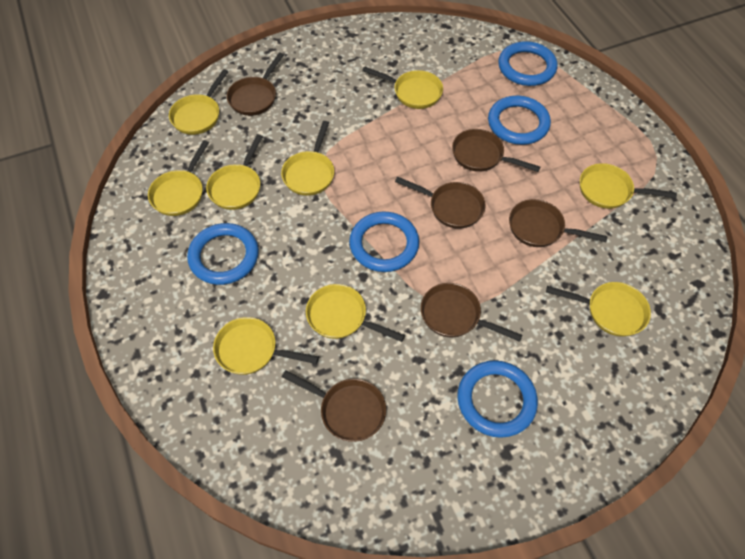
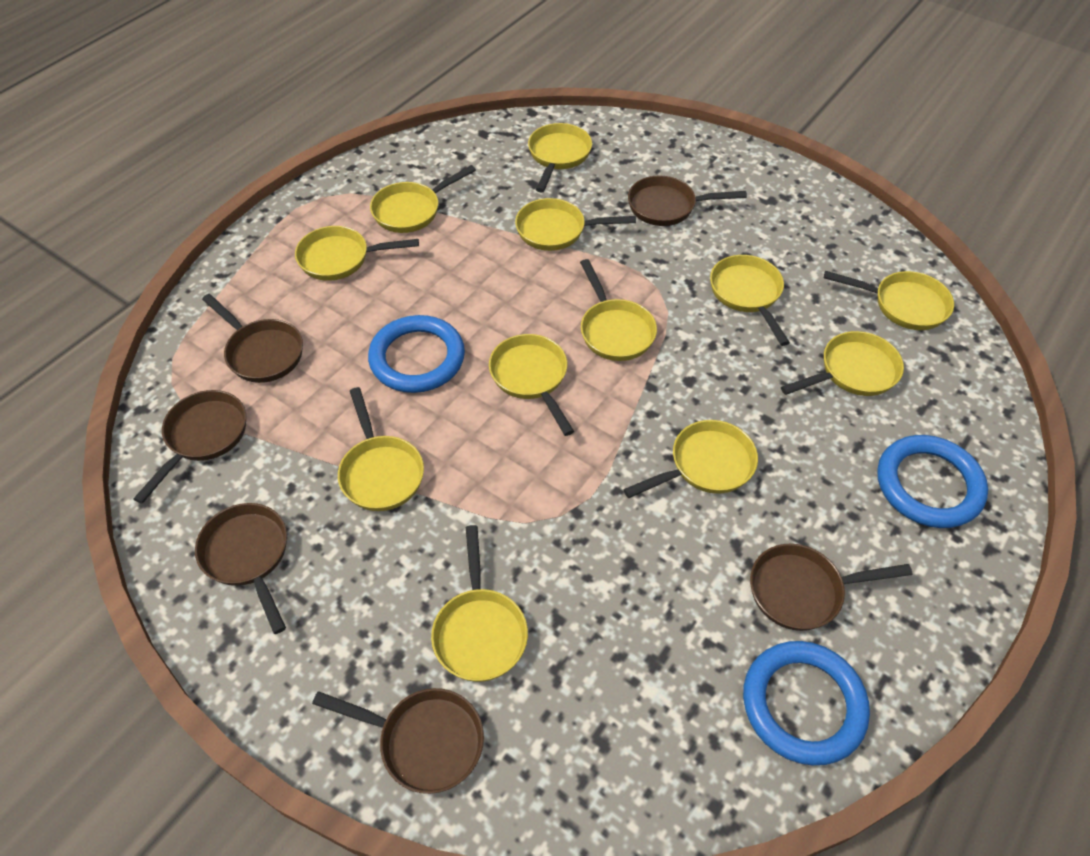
blue ring: 5 -> 3
yellow pan: 9 -> 12

